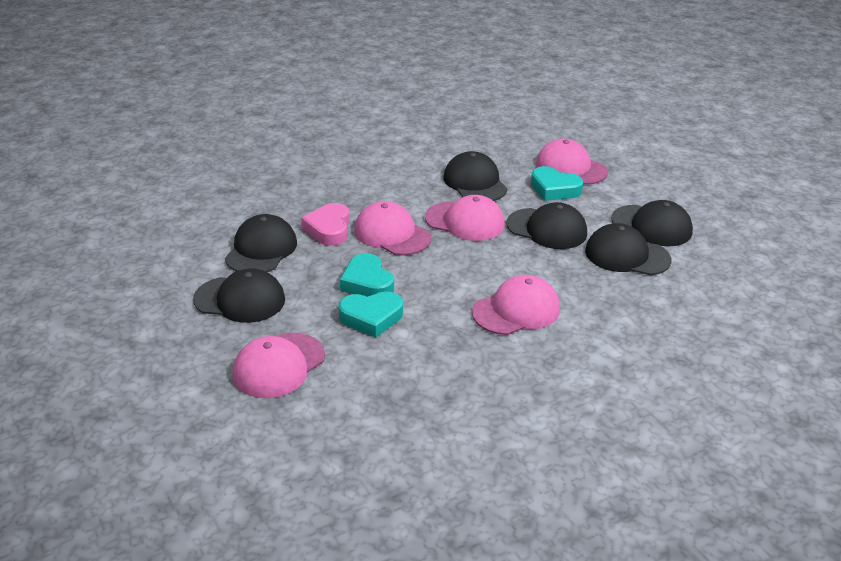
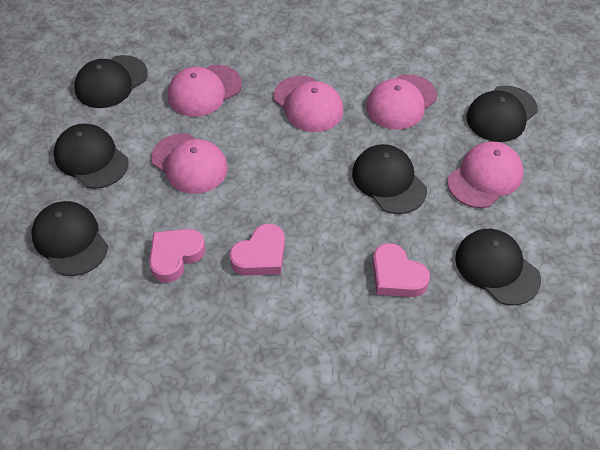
pink heart: 1 -> 3
turquoise heart: 3 -> 0

